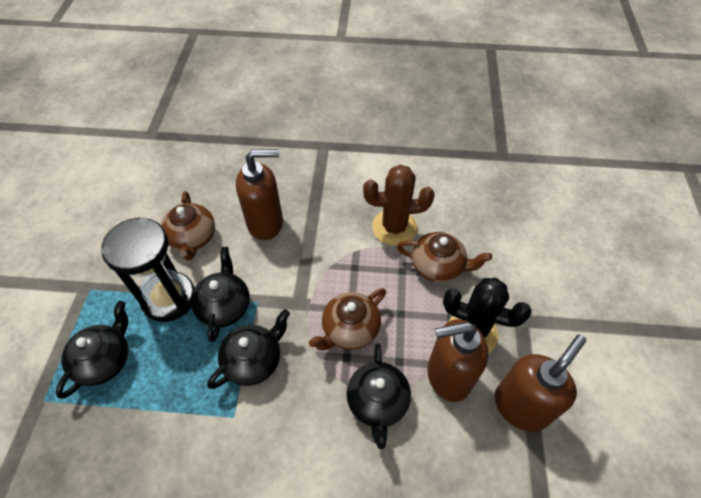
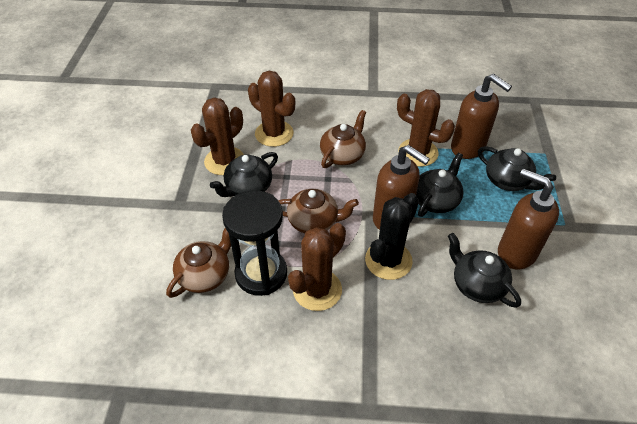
brown cactus: 1 -> 4

